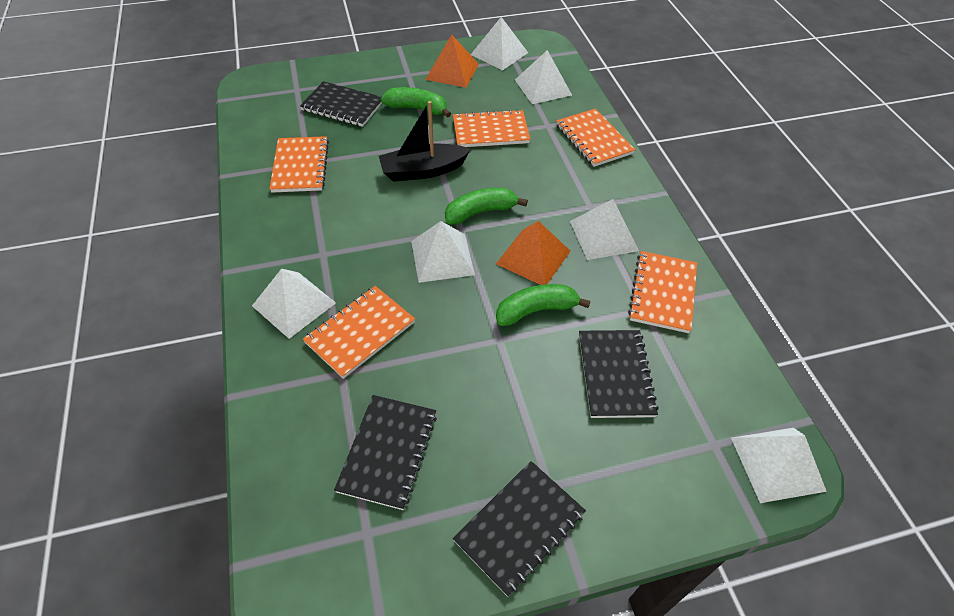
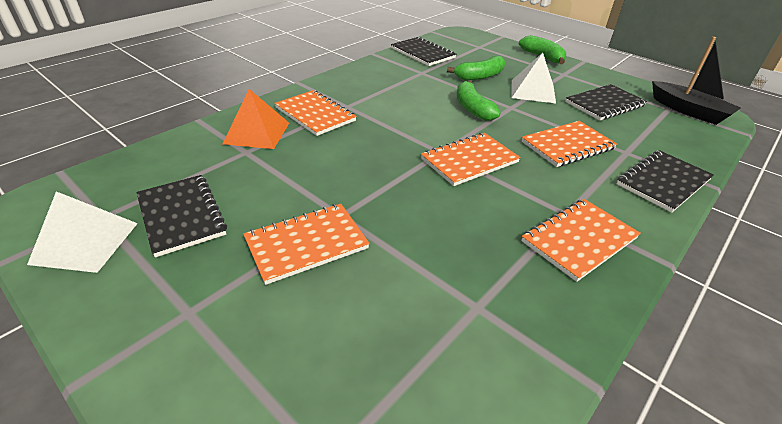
orange pyramid: 2 -> 1
white pyramid: 6 -> 2

